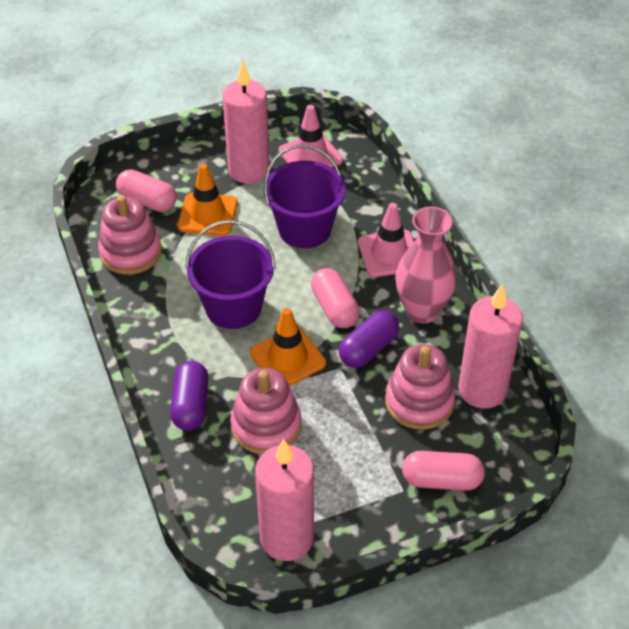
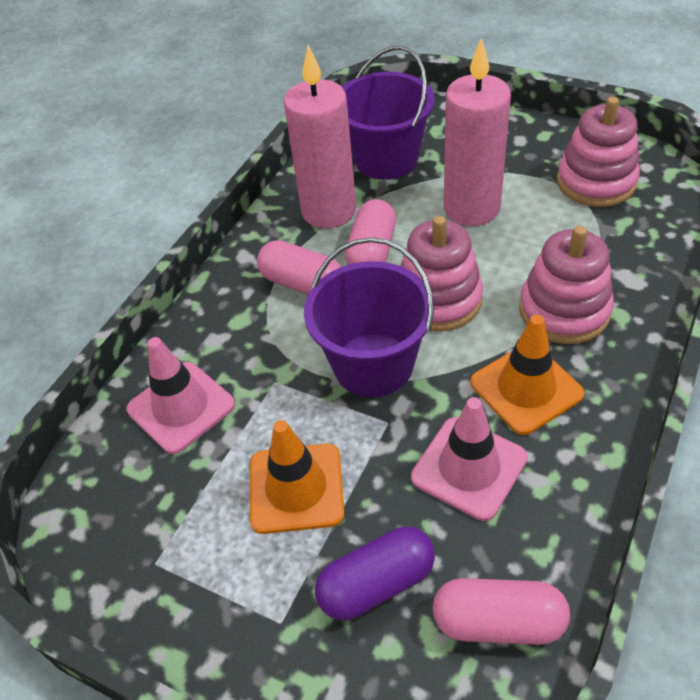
pink candle: 3 -> 2
pink vase: 1 -> 0
purple capsule: 2 -> 1

